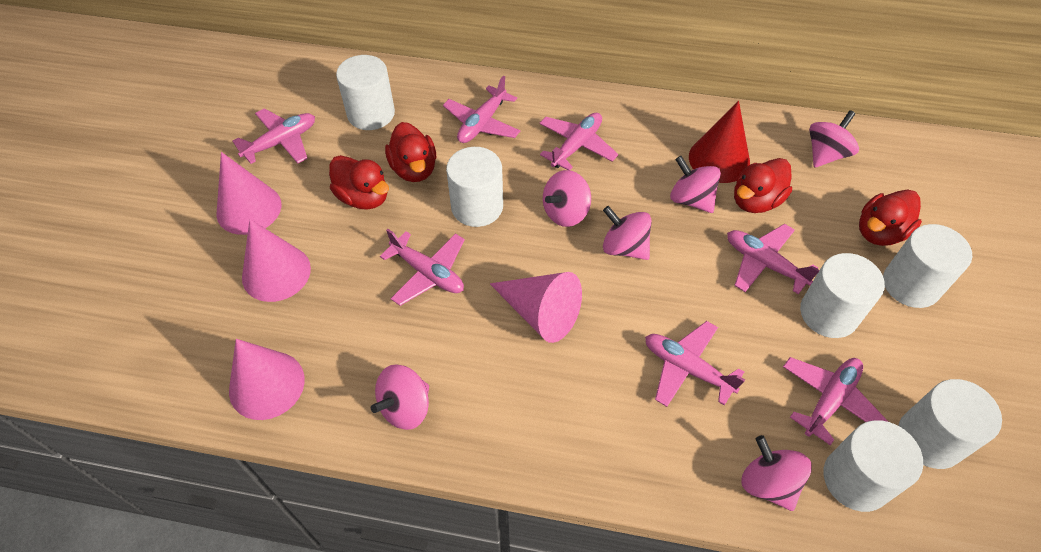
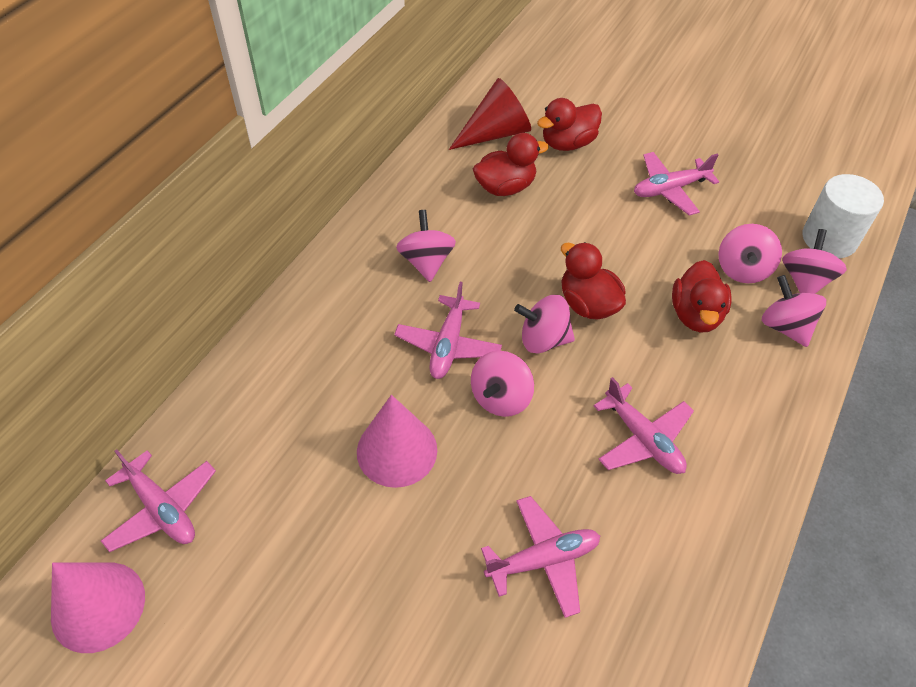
pink cone: 4 -> 2
pink plane: 7 -> 5
white cylinder: 6 -> 1

